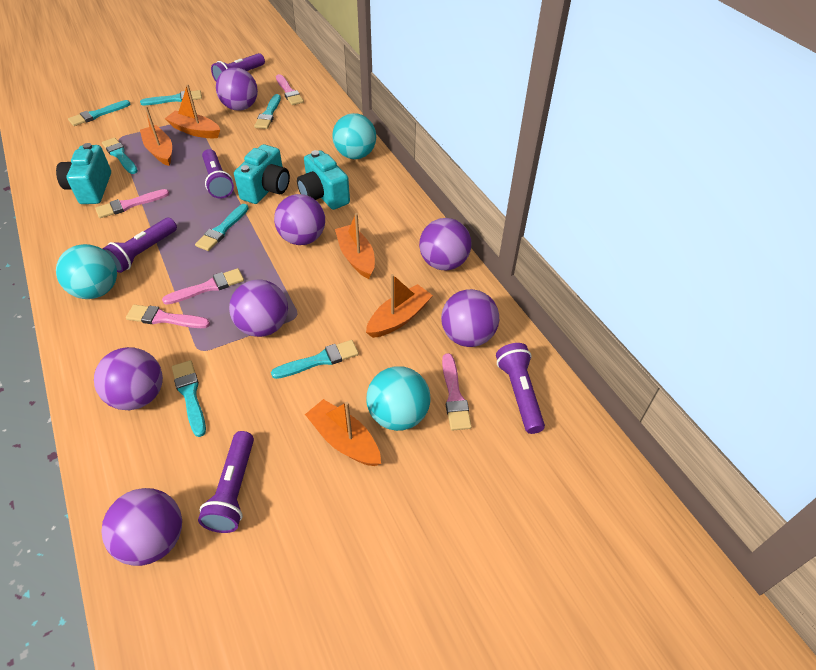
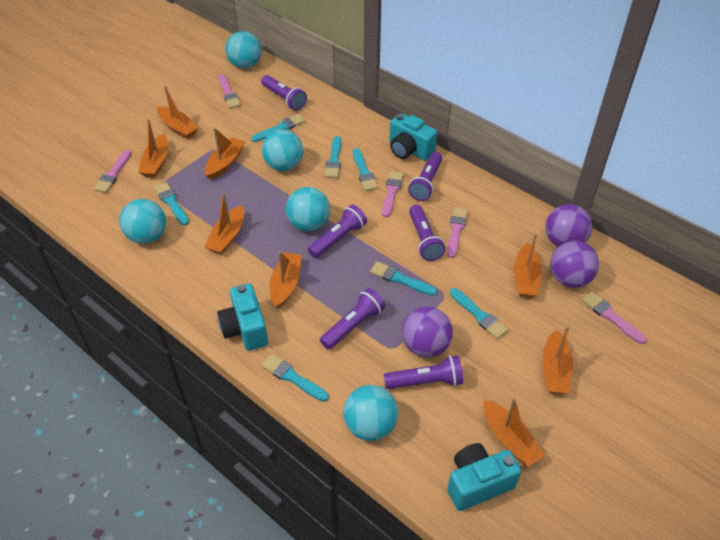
orange boat: 5 -> 8
purple ball: 7 -> 3
purple flashlight: 5 -> 6
turquoise ball: 3 -> 5

